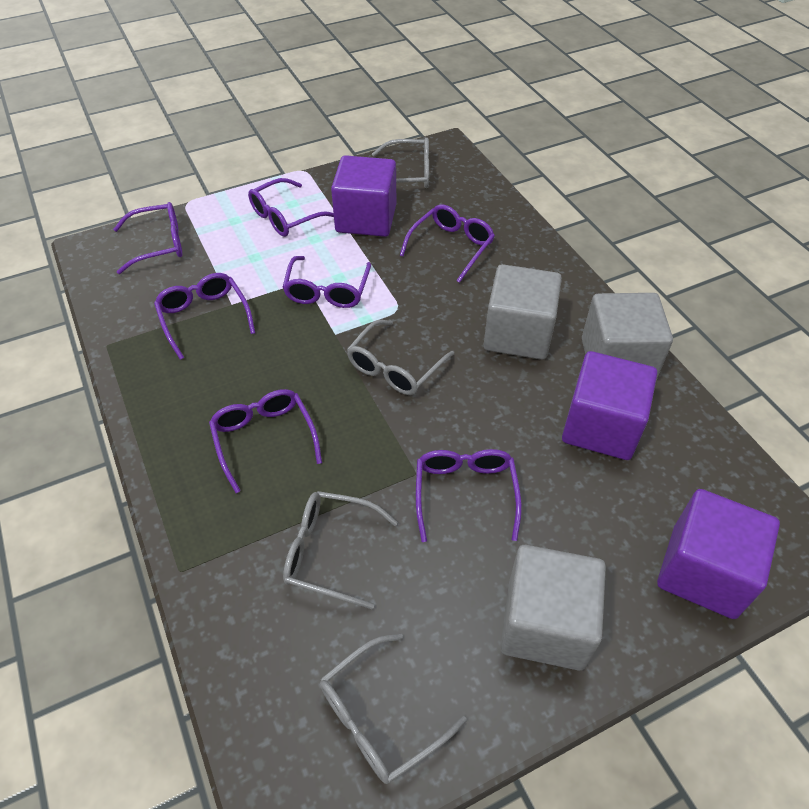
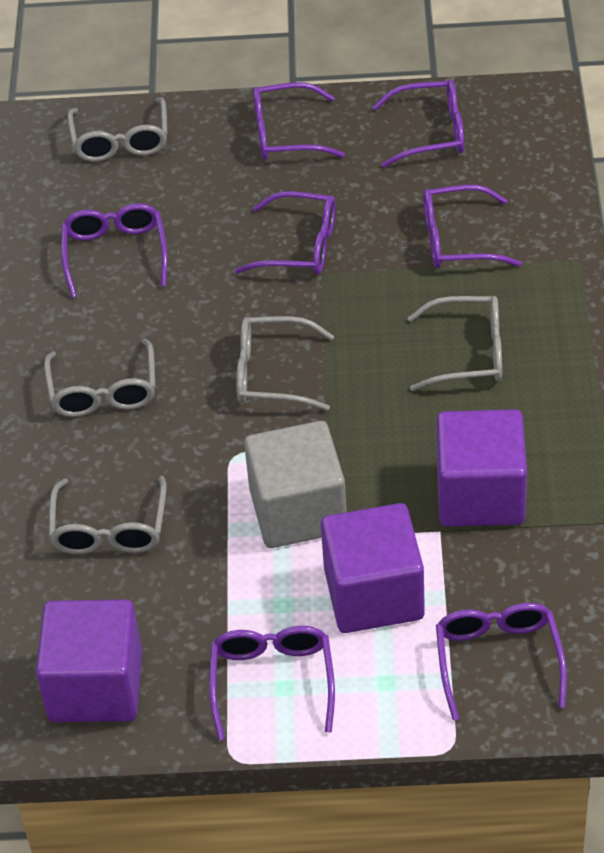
grey cube: 3 -> 1
grey glasses: 4 -> 5

